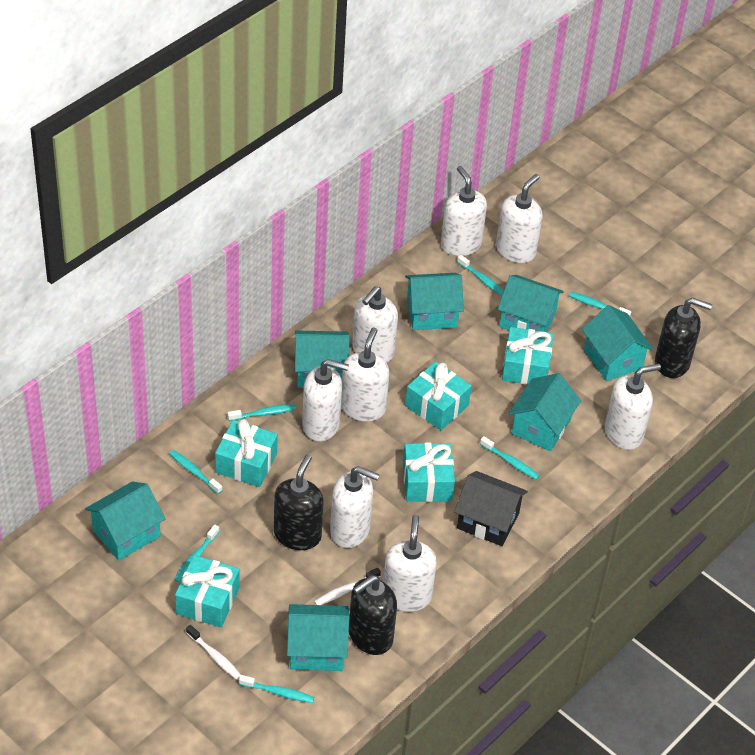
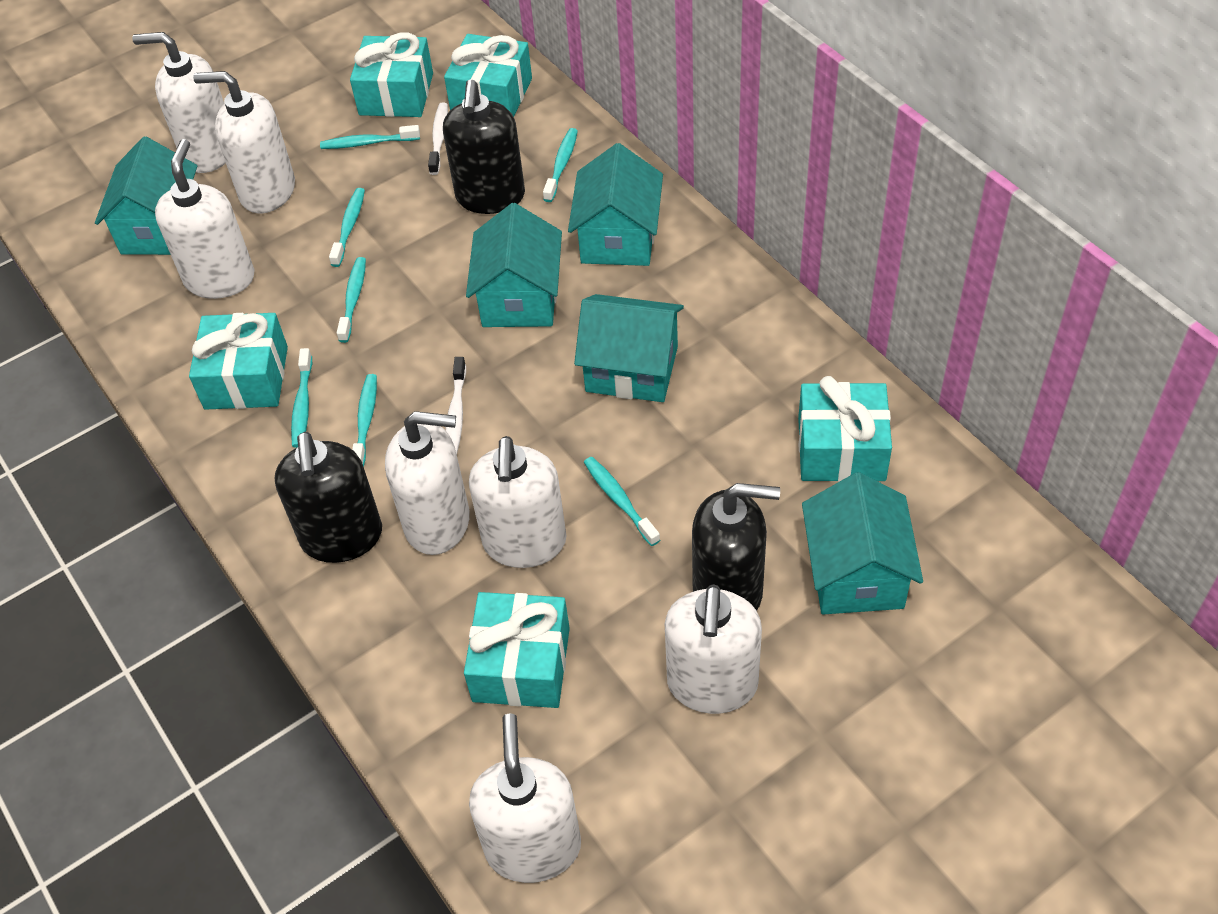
black house: 1 -> 0
turquoise house: 7 -> 5
white soap dispenser: 8 -> 7

